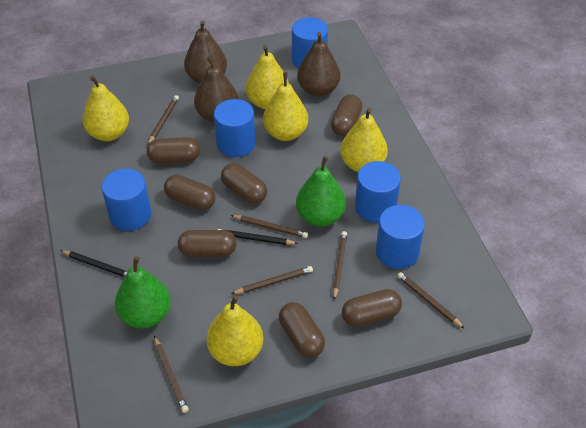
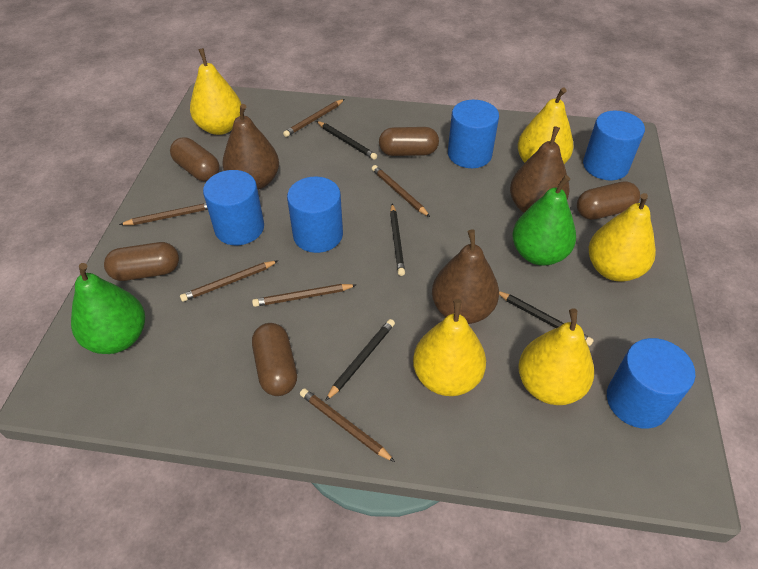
black pencil: 2 -> 4
brown capsule: 7 -> 5

